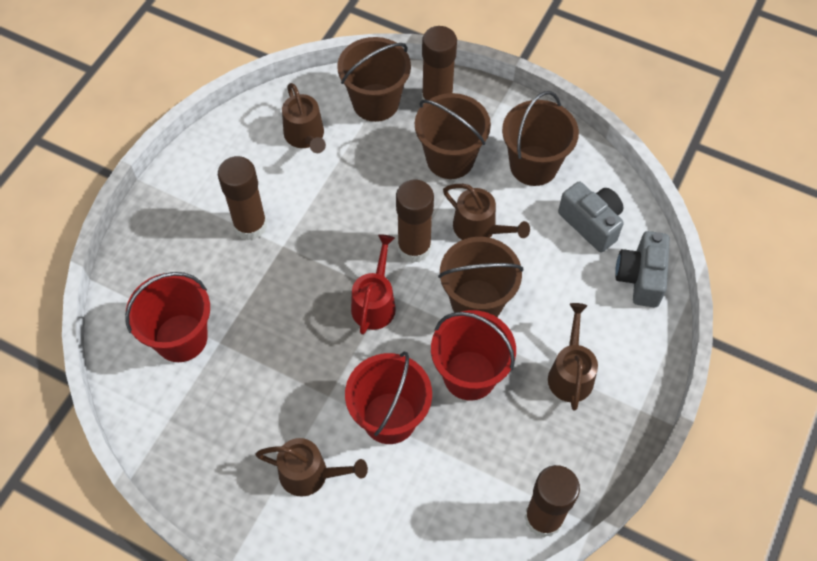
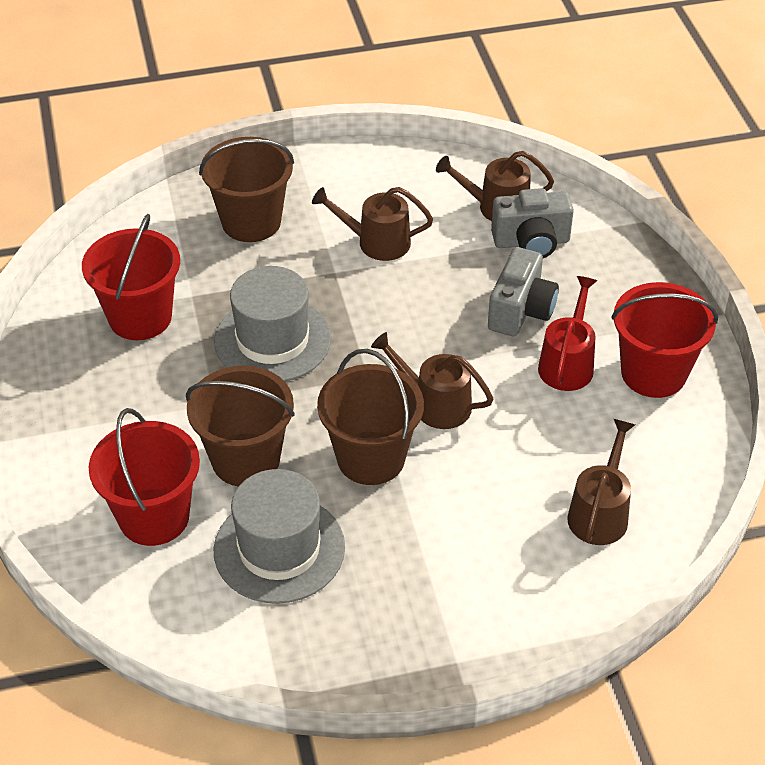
brown bucket: 4 -> 3
brown glue stick: 4 -> 0
grey hat: 0 -> 2

